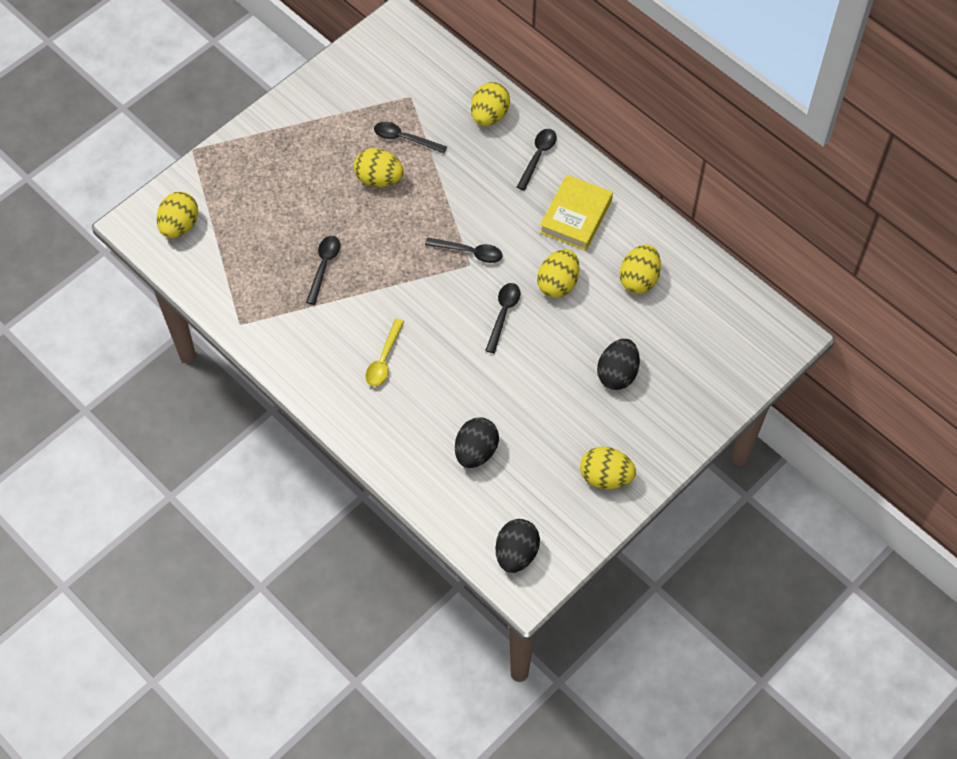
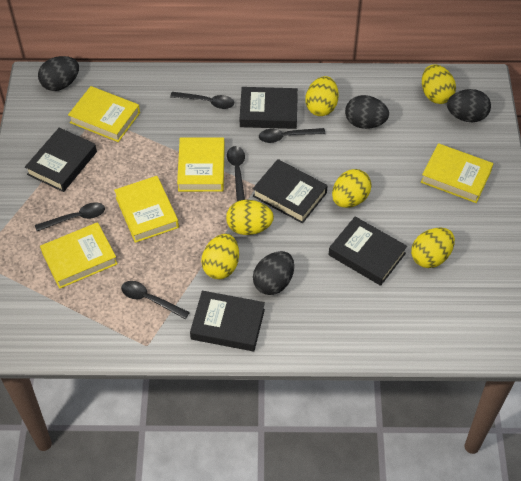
black book: 0 -> 5
black egg: 3 -> 4
yellow book: 1 -> 5
yellow spoon: 1 -> 0

